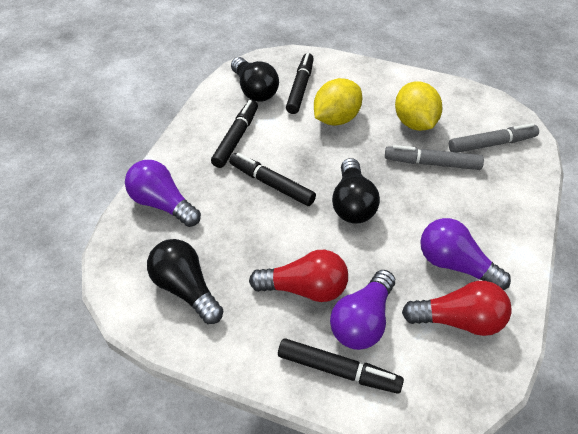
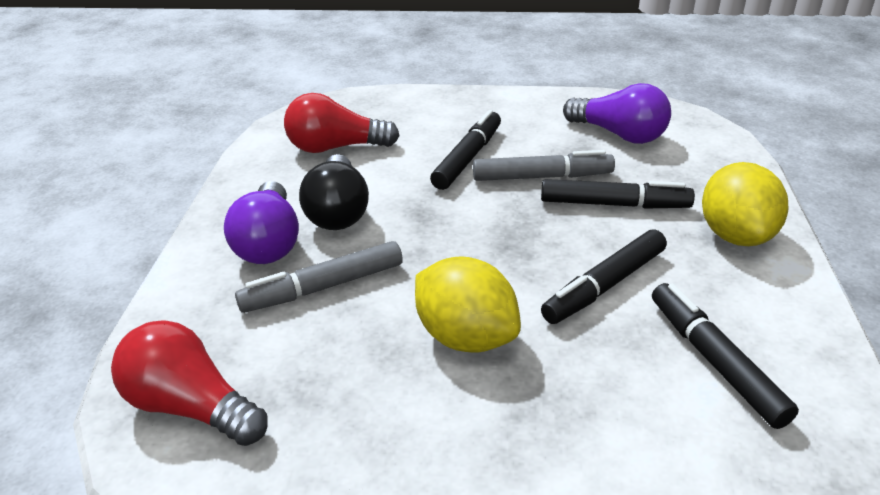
black light bulb: 3 -> 1
purple light bulb: 3 -> 2

